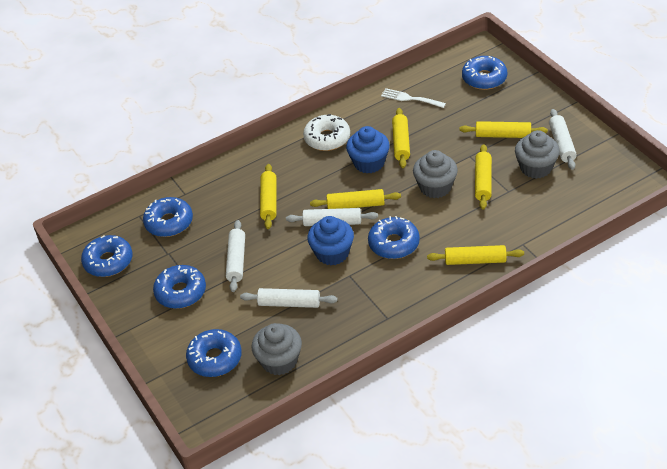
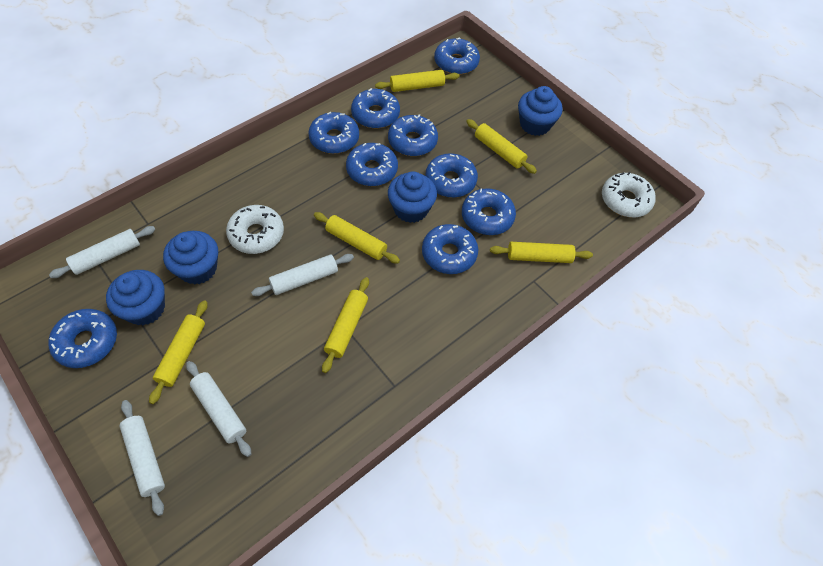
blue cupcake: 2 -> 4
blue donut: 6 -> 9
grey cupcake: 3 -> 0
white donut: 1 -> 2
white fork: 1 -> 0

